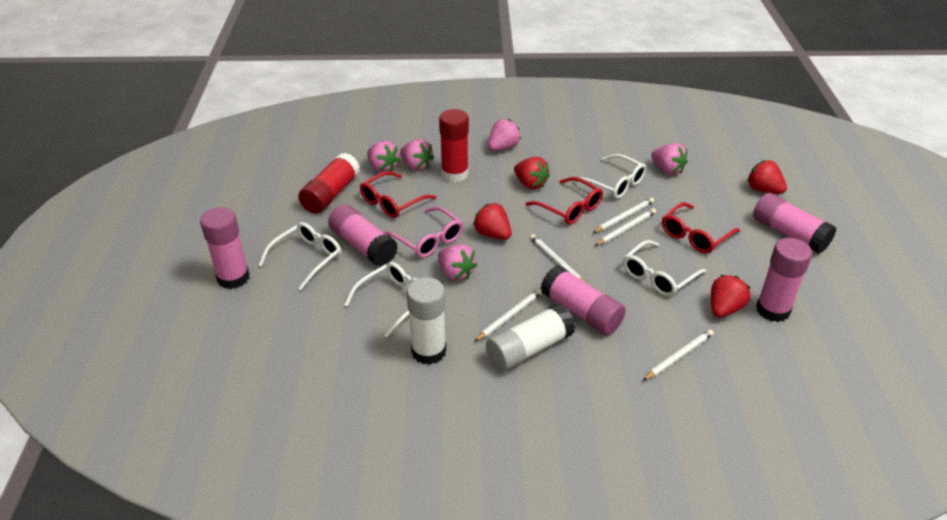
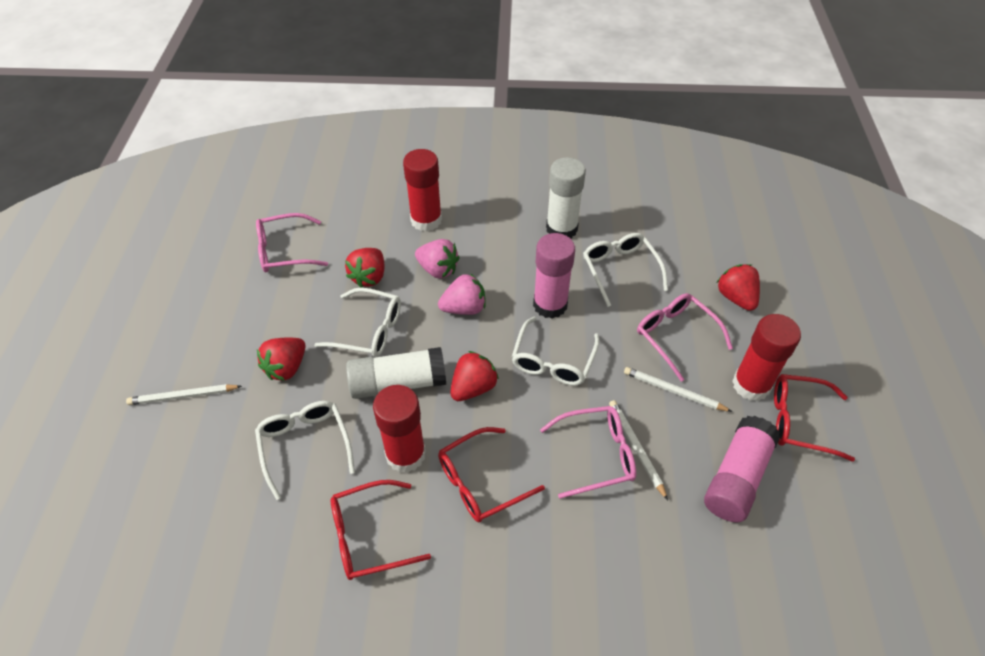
pink glasses: 1 -> 3
pink glue stick: 5 -> 2
pink strawberry: 5 -> 2
red glue stick: 2 -> 3
white pencil: 5 -> 3

